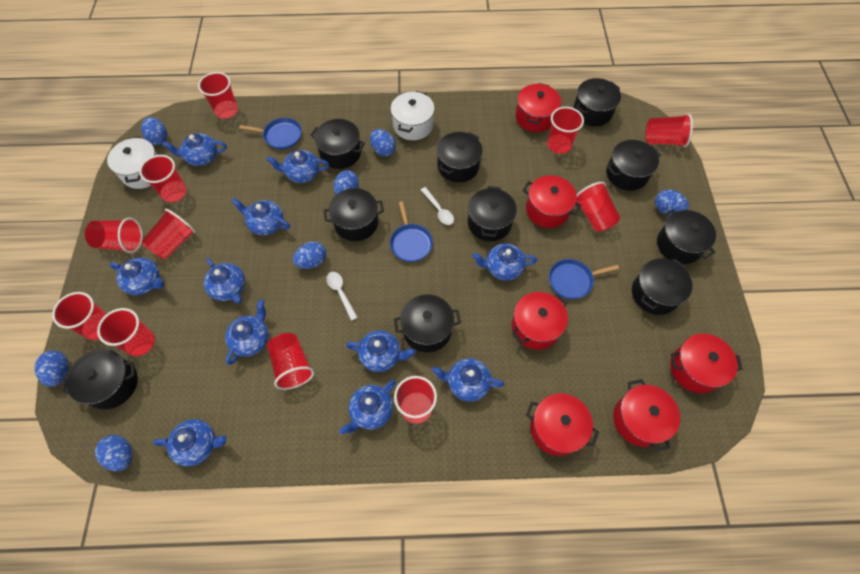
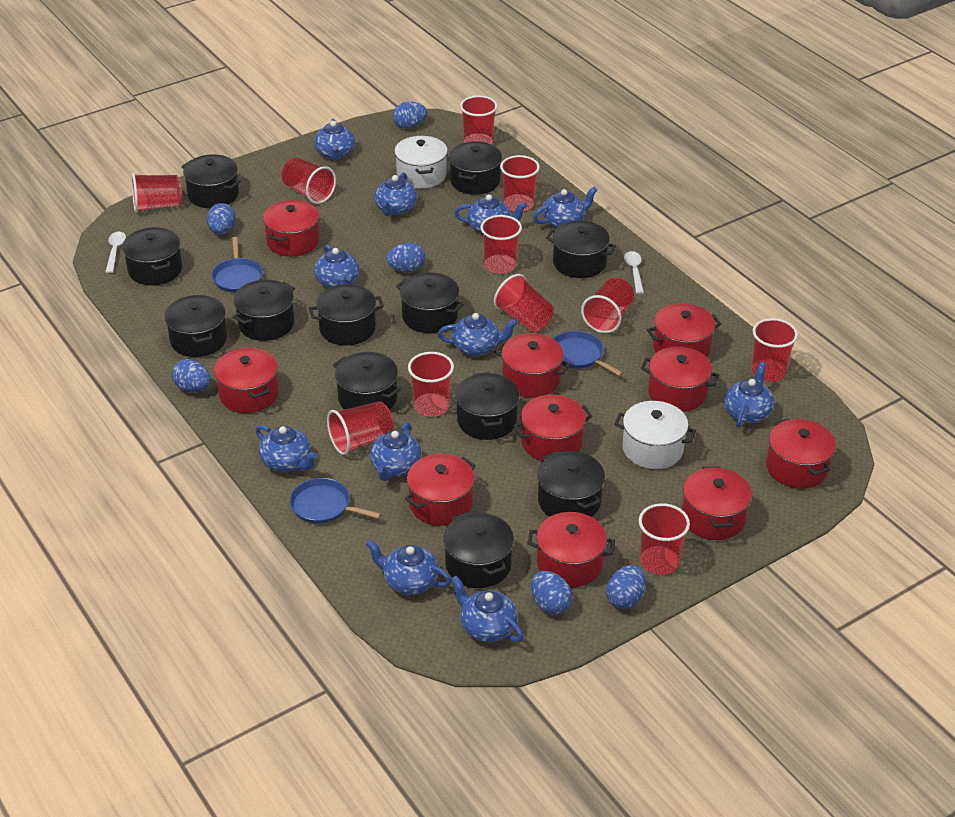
black pot: 10 -> 12
blue egg: 7 -> 6
red pot: 6 -> 10

